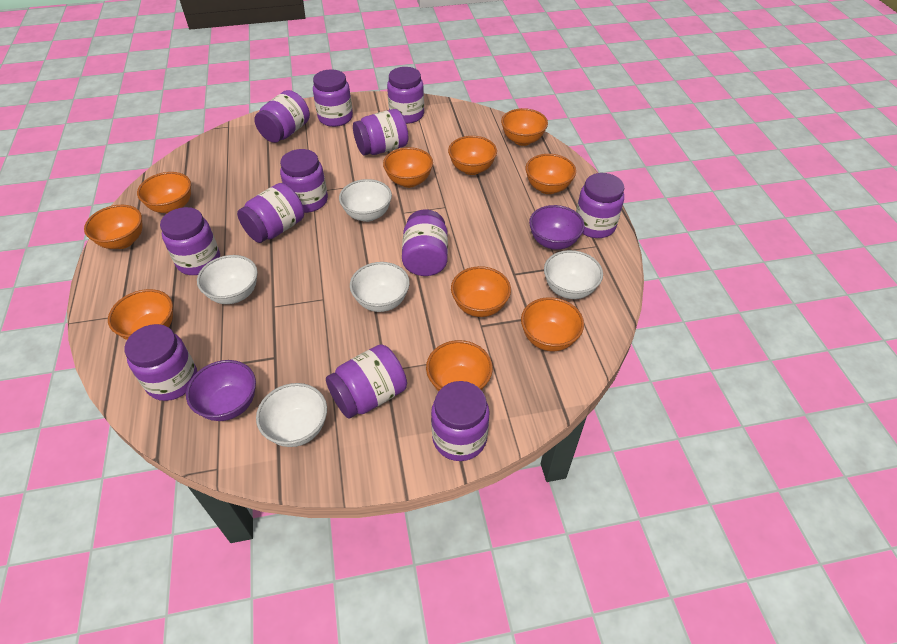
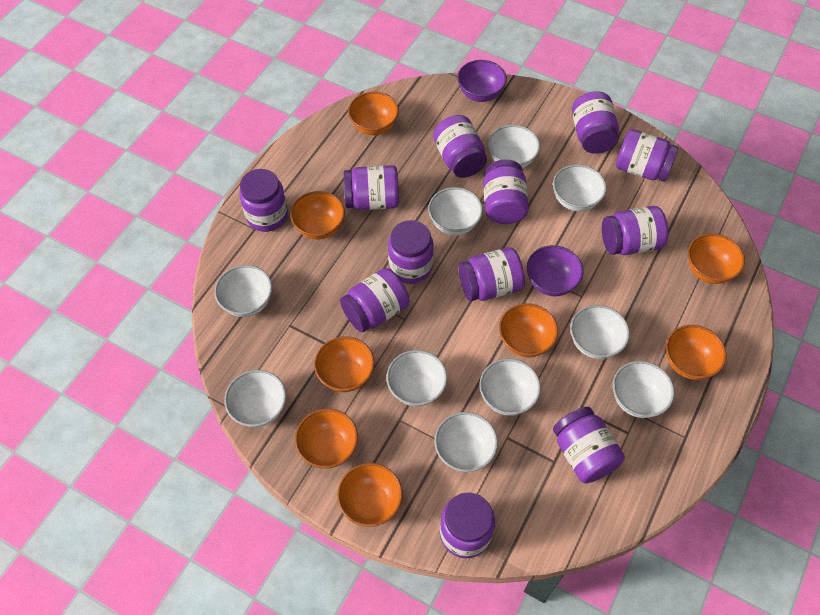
orange bowl: 10 -> 8
white bowl: 5 -> 10

